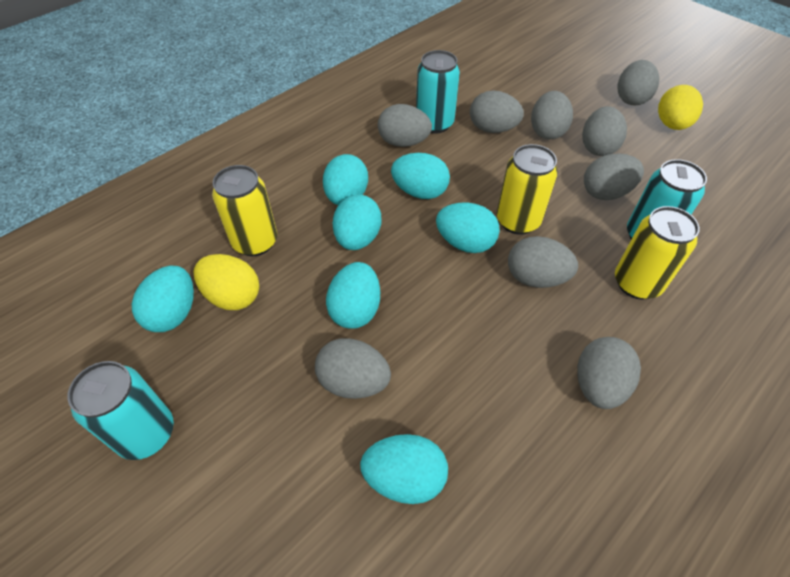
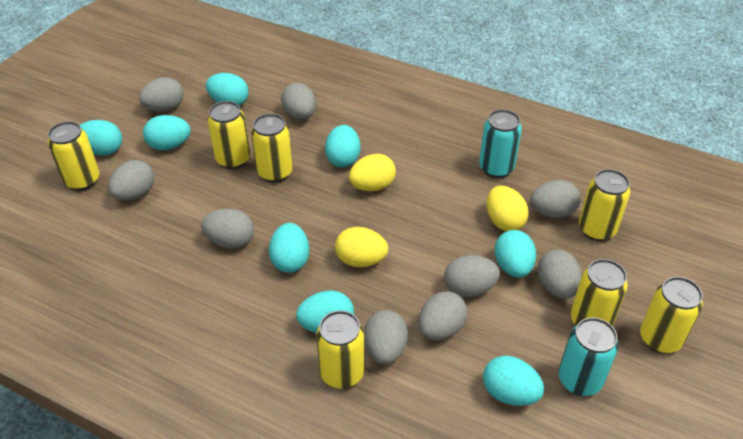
turquoise can: 3 -> 2
turquoise egg: 7 -> 8
yellow can: 3 -> 7
yellow egg: 2 -> 3

